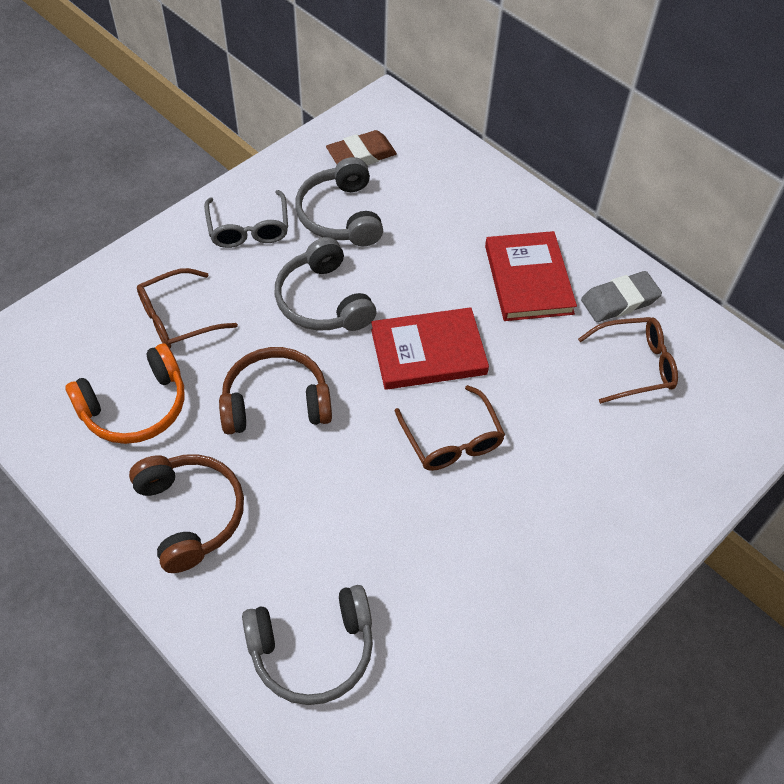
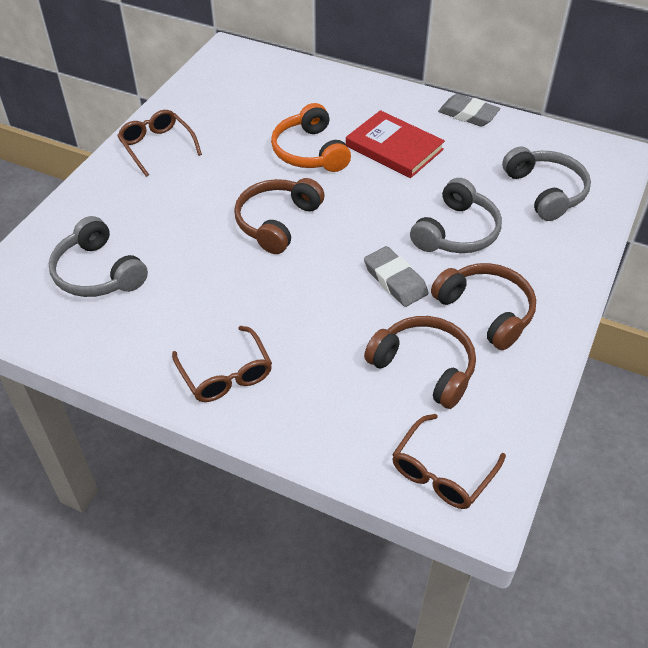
brown eraser: 1 -> 0
brown headphones: 2 -> 3
grey eraser: 1 -> 2
grey glasses: 1 -> 0
red book: 2 -> 1

